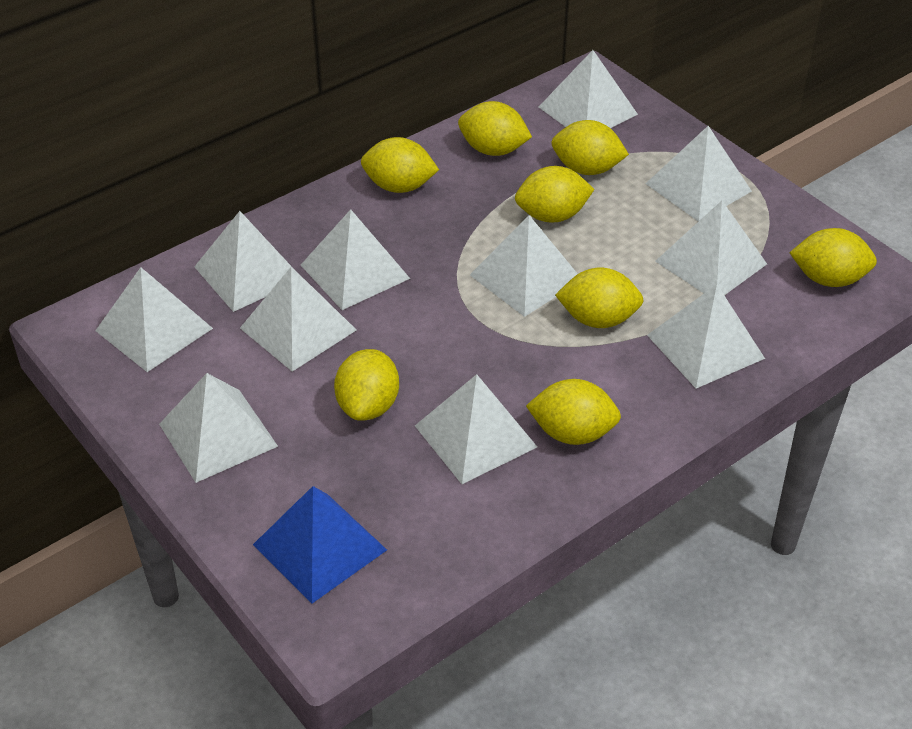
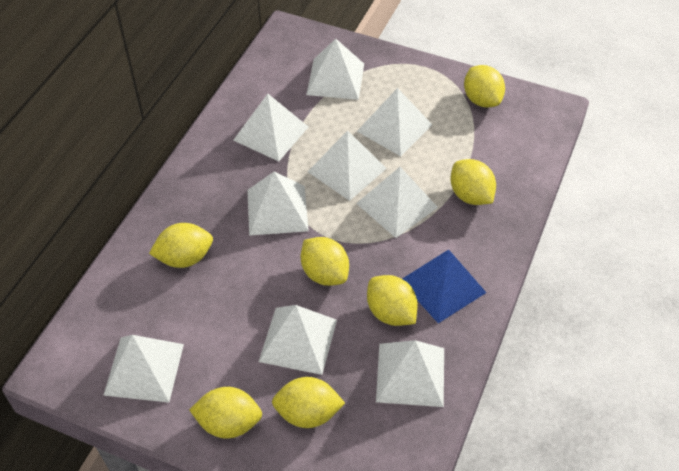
white pyramid: 11 -> 9
yellow lemon: 8 -> 7

